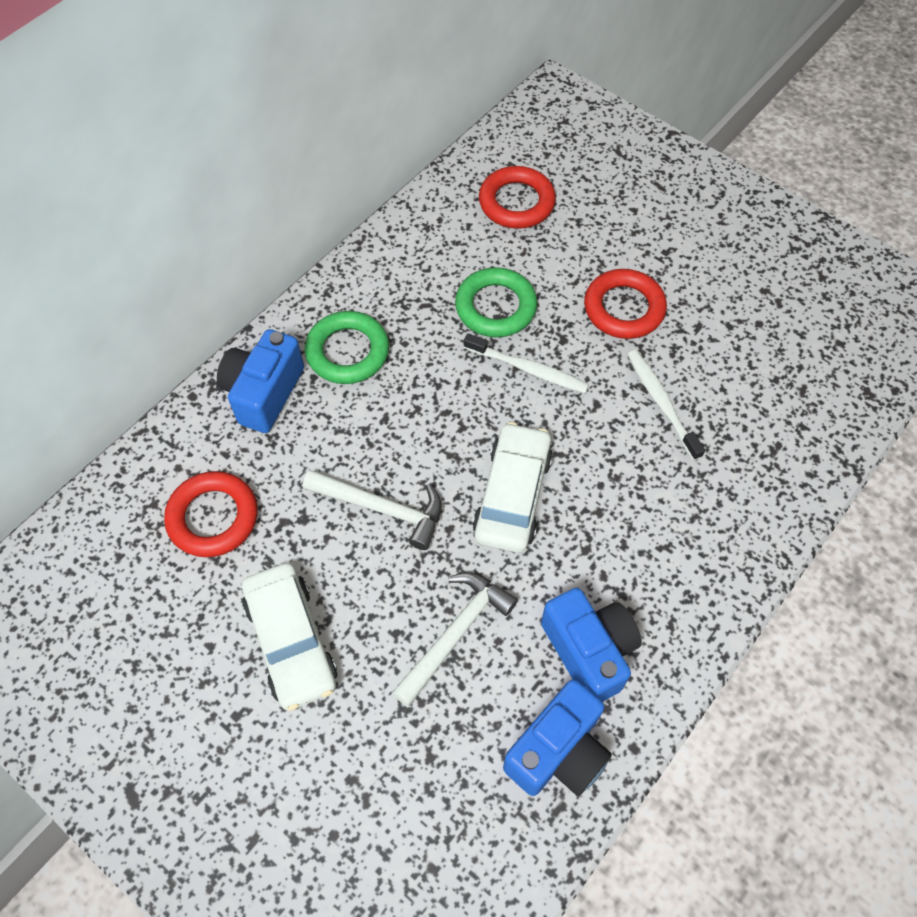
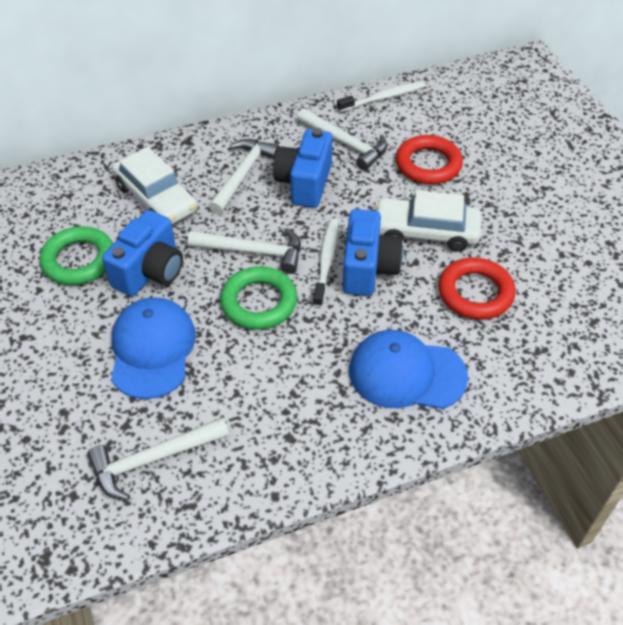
blue cap: 0 -> 2
red ring: 3 -> 2
white hammer: 2 -> 4

